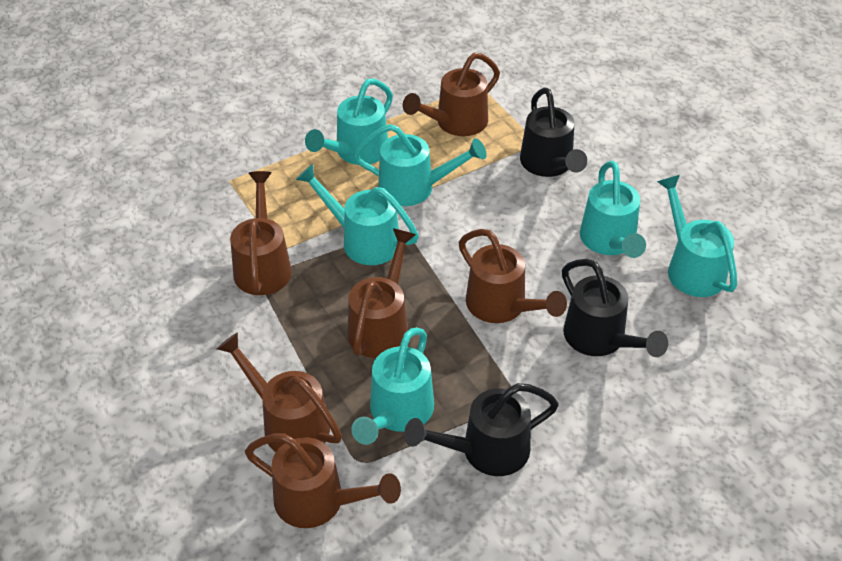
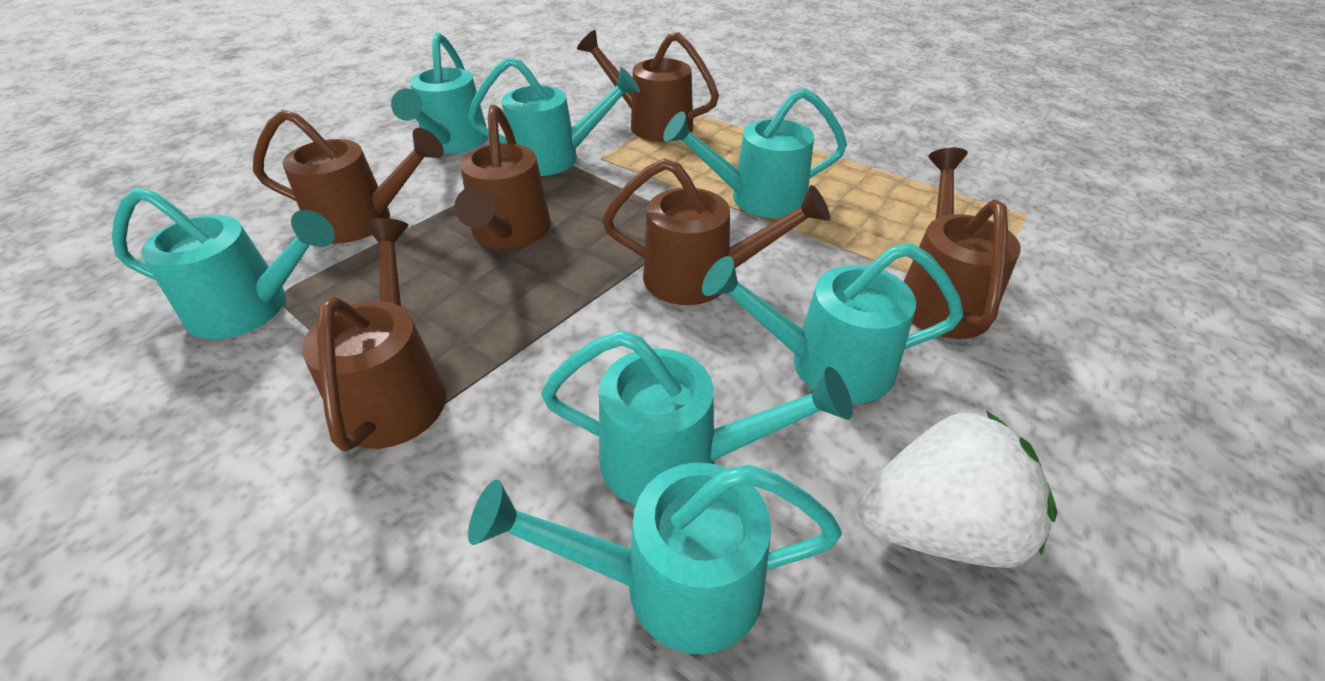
black watering can: 3 -> 0
turquoise watering can: 6 -> 7
white strawberry: 0 -> 1

